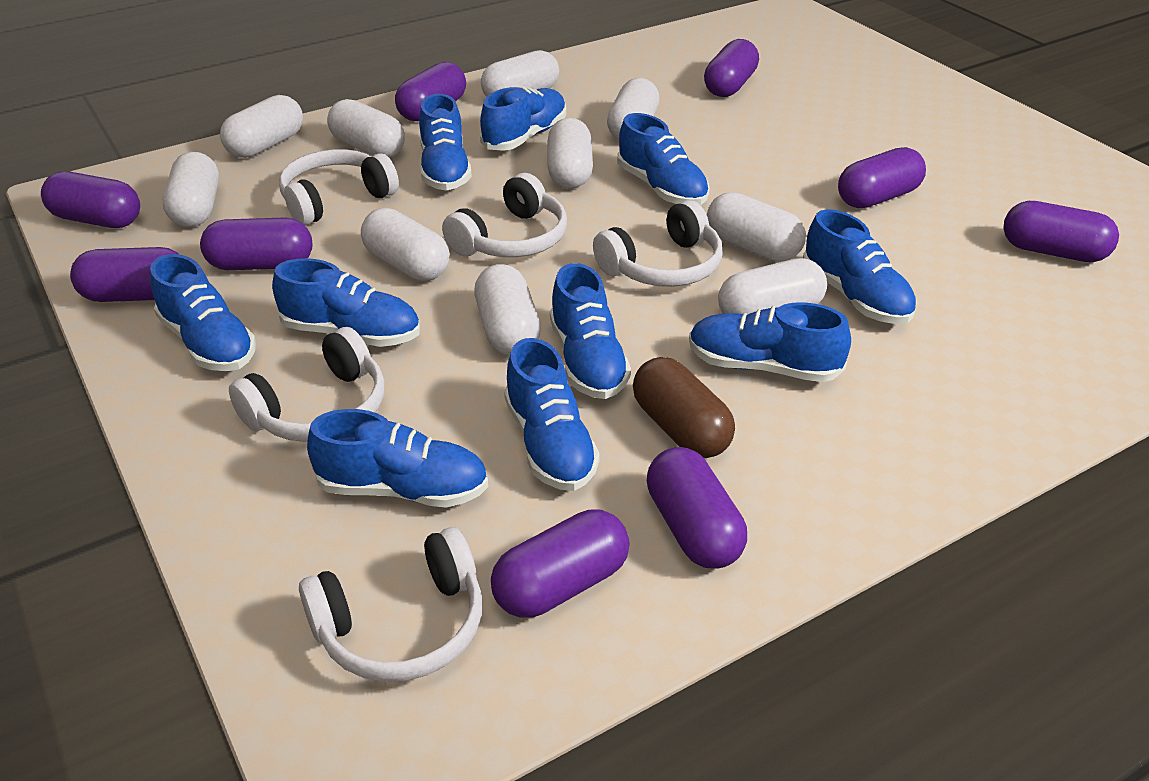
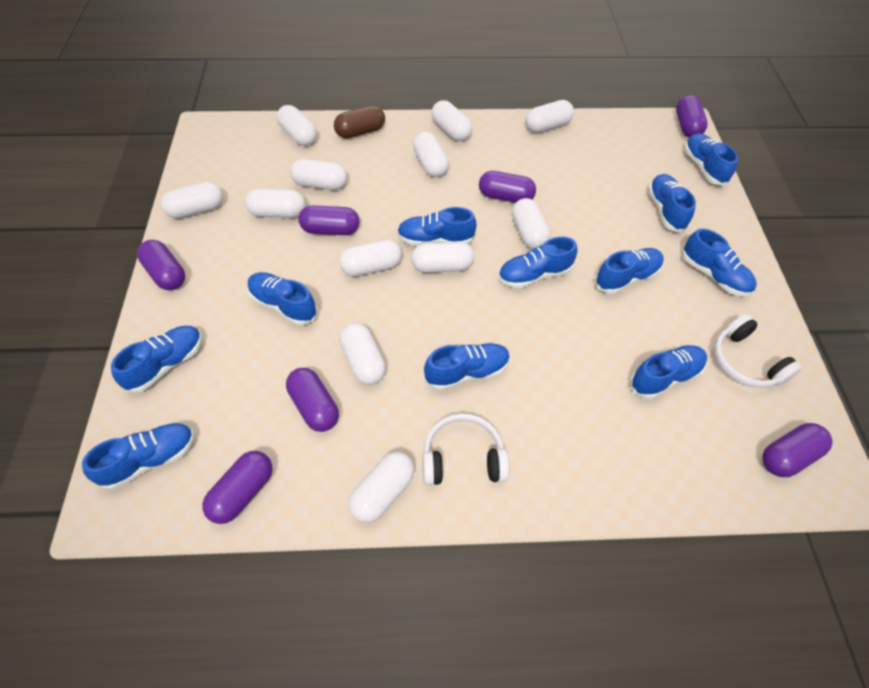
blue shoe: 10 -> 11
purple capsule: 9 -> 7
white capsule: 10 -> 12
white headphones: 5 -> 2

